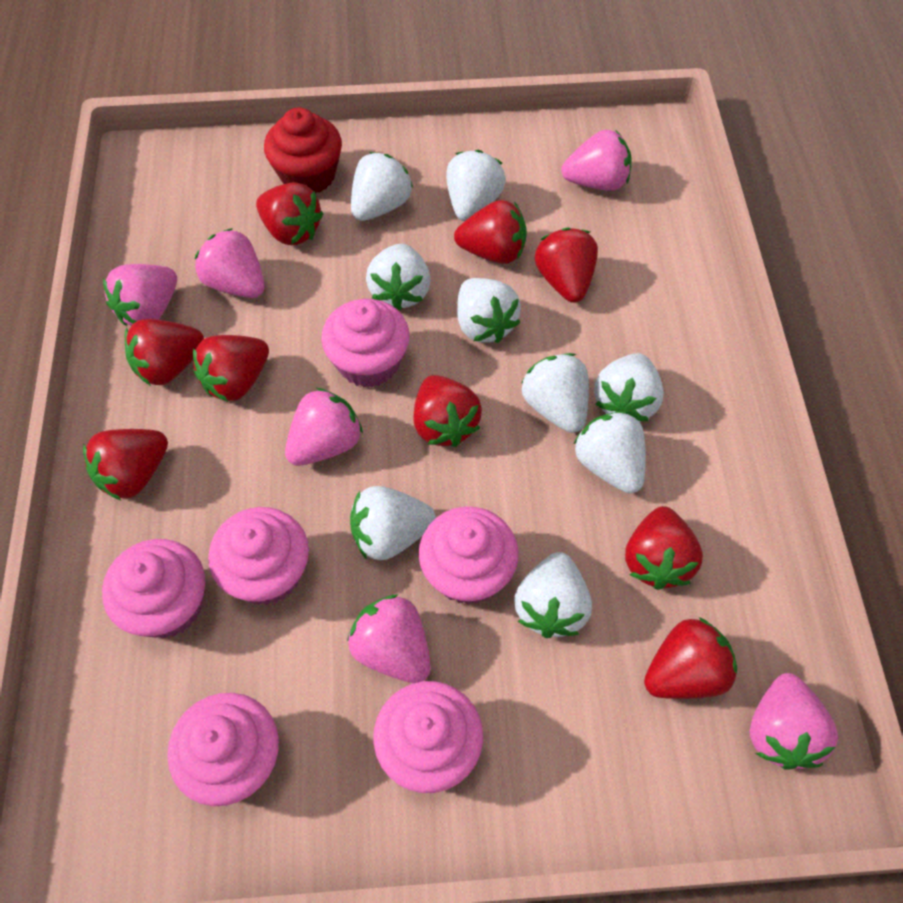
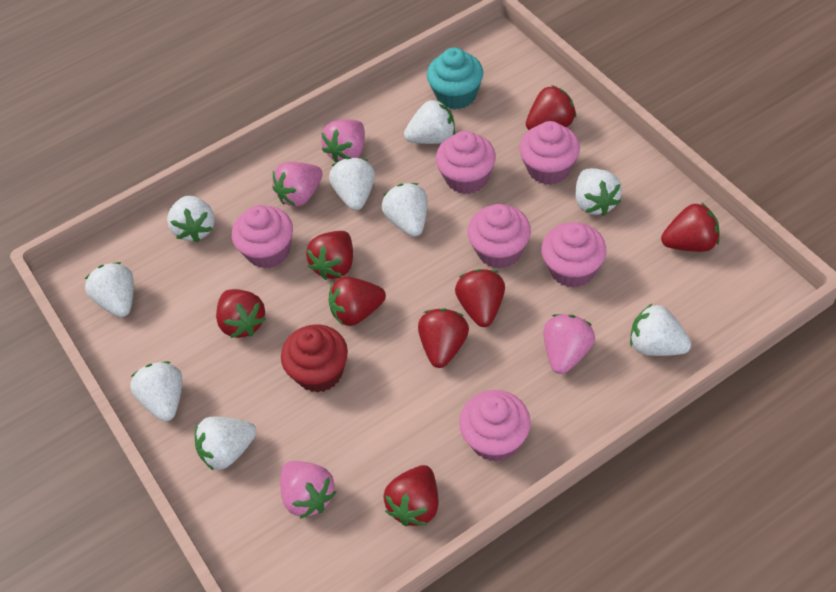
pink strawberry: 6 -> 4
red strawberry: 9 -> 8
turquoise cupcake: 0 -> 1

